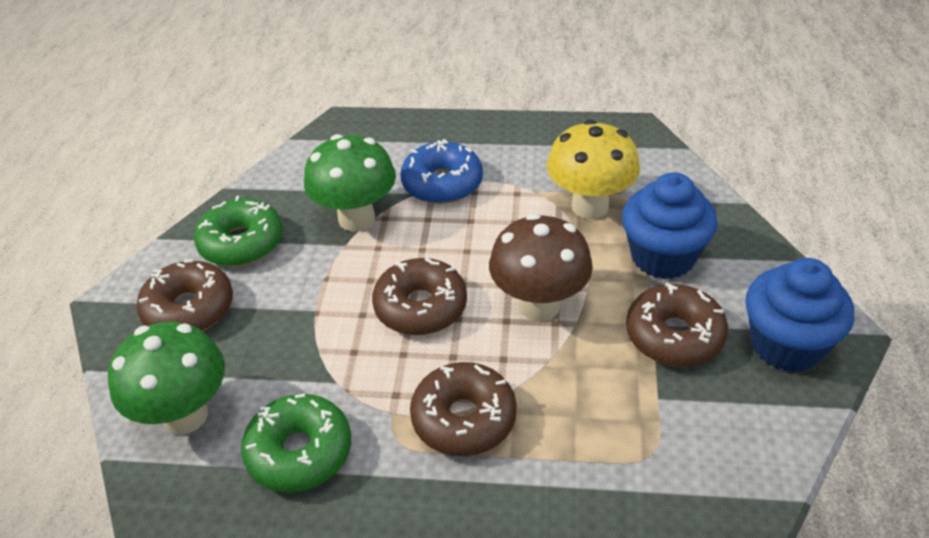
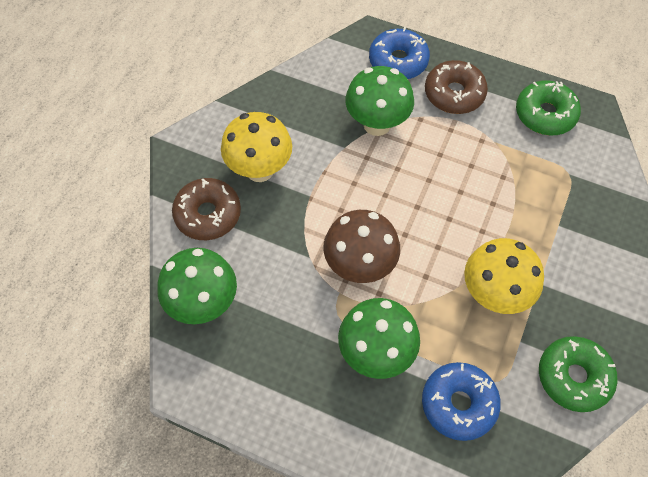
blue cupcake: 2 -> 0
blue donut: 1 -> 2
brown donut: 4 -> 2
green mushroom: 2 -> 3
yellow mushroom: 1 -> 2

